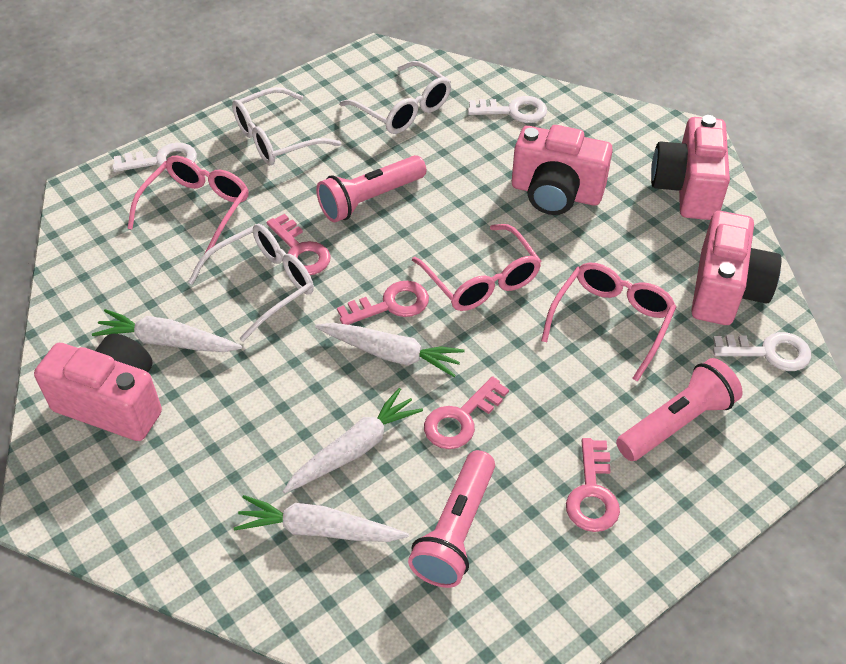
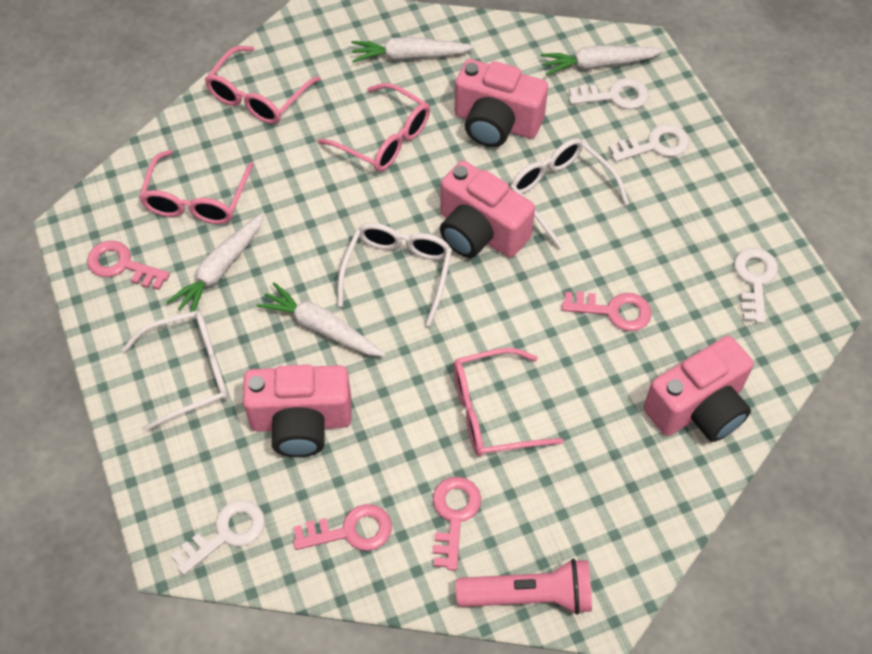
pink flashlight: 3 -> 1
pink glasses: 3 -> 4
white key: 3 -> 4

